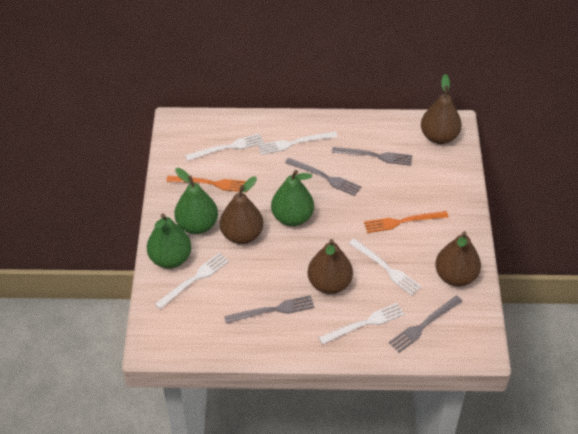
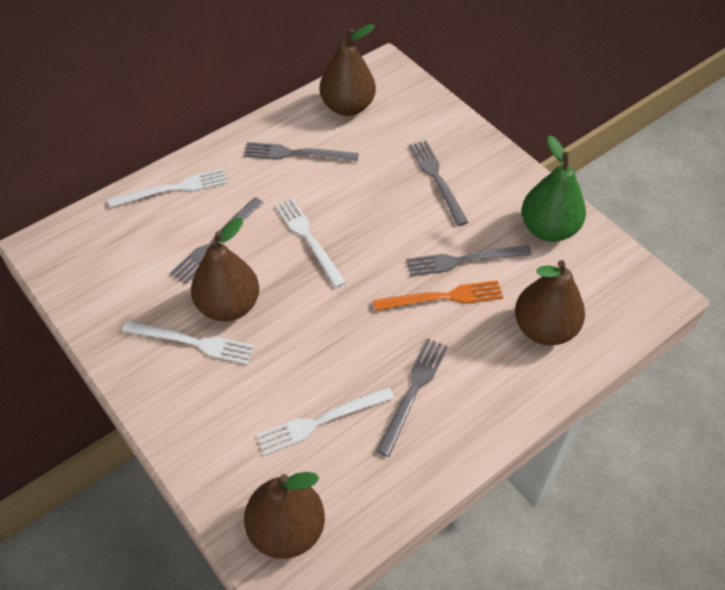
green pear: 3 -> 1
grey fork: 4 -> 5
orange fork: 2 -> 1
white fork: 5 -> 4

